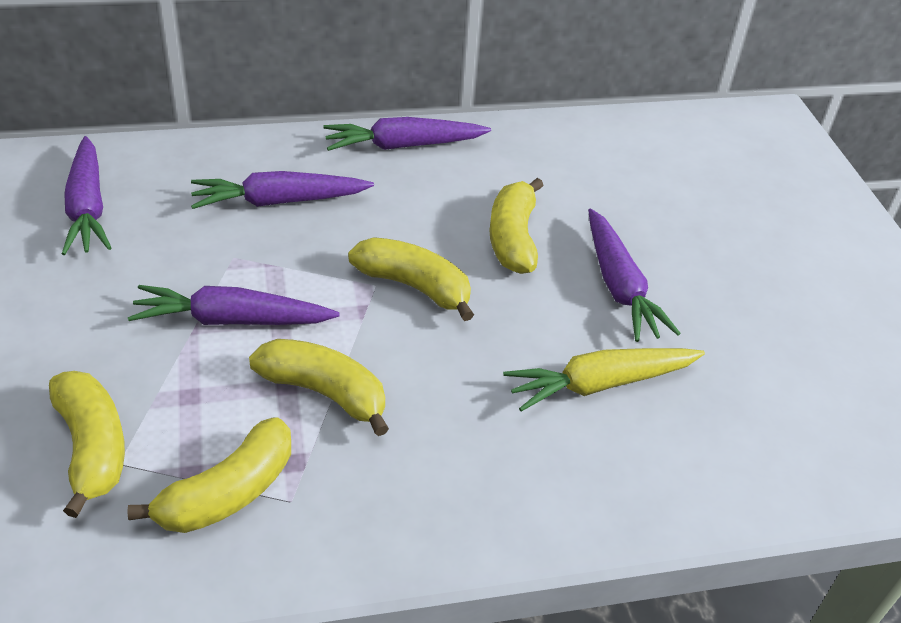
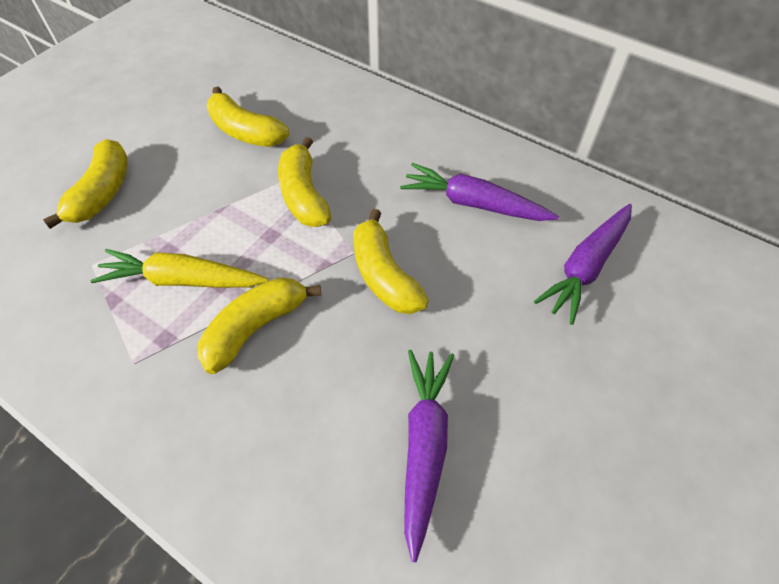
purple carrot: 5 -> 3

